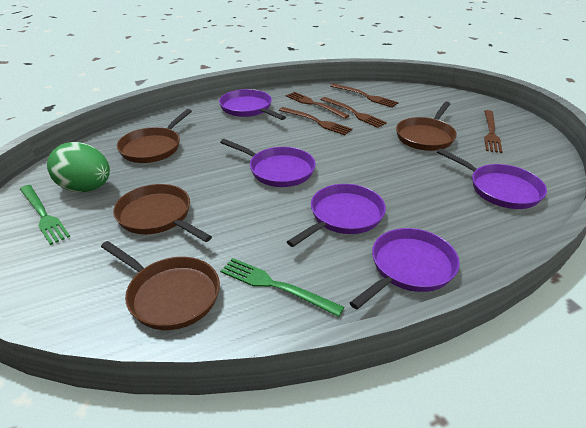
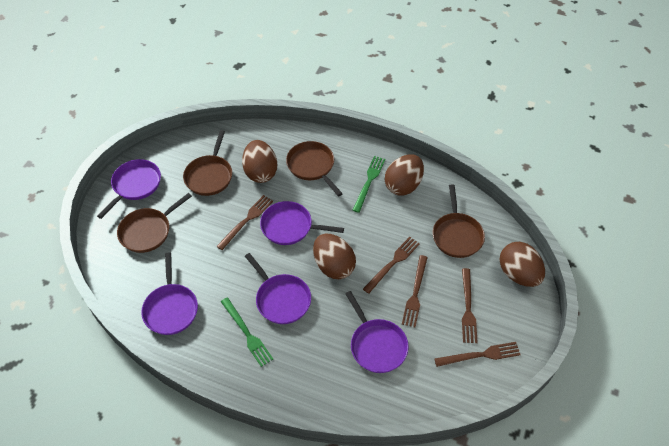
brown egg: 0 -> 4
green egg: 1 -> 0

